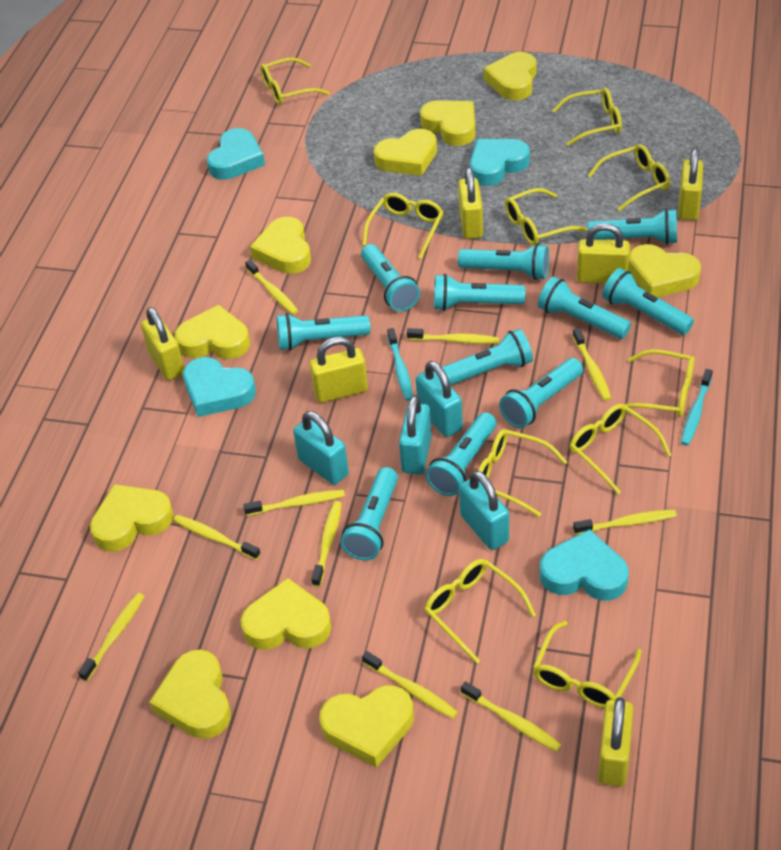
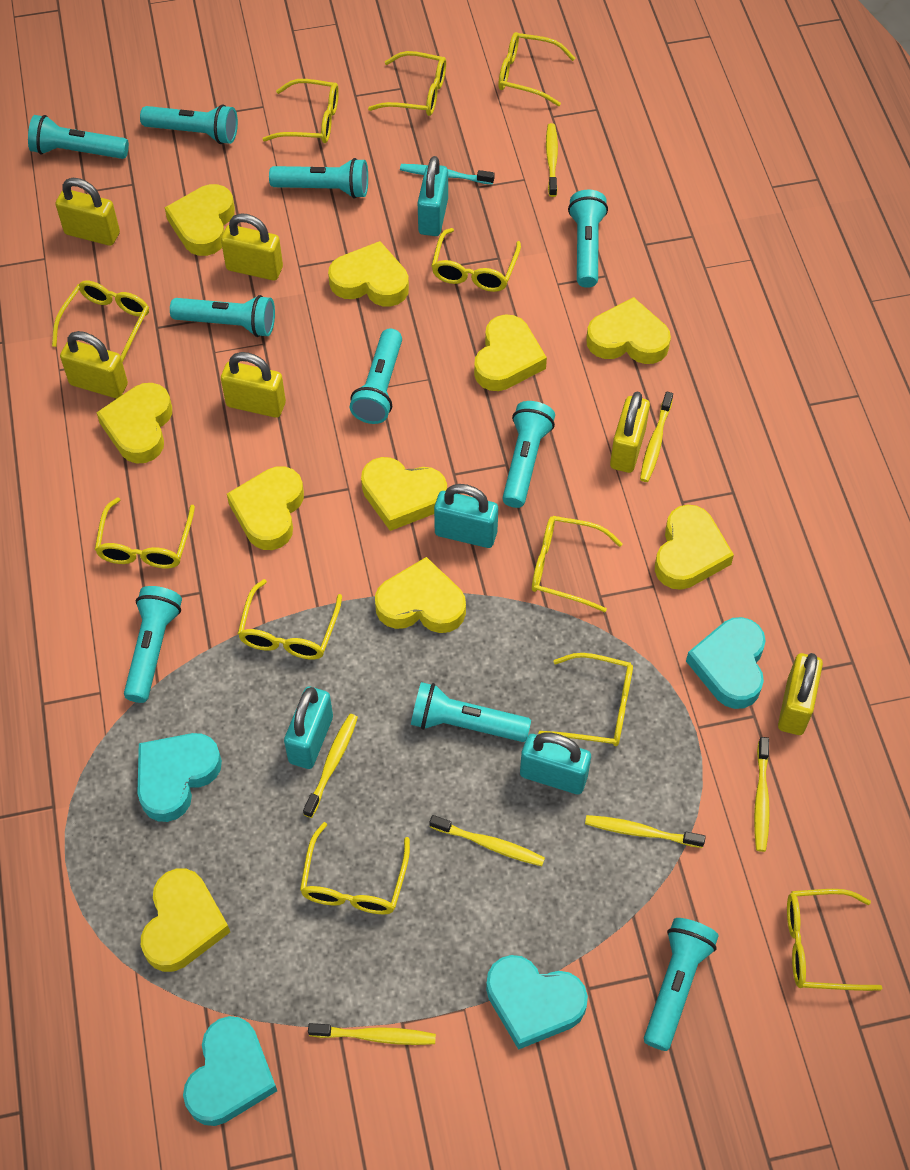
turquoise flashlight: 11 -> 10
turquoise toothbrush: 2 -> 1
yellow glasses: 10 -> 11
yellow toothbrush: 10 -> 7

